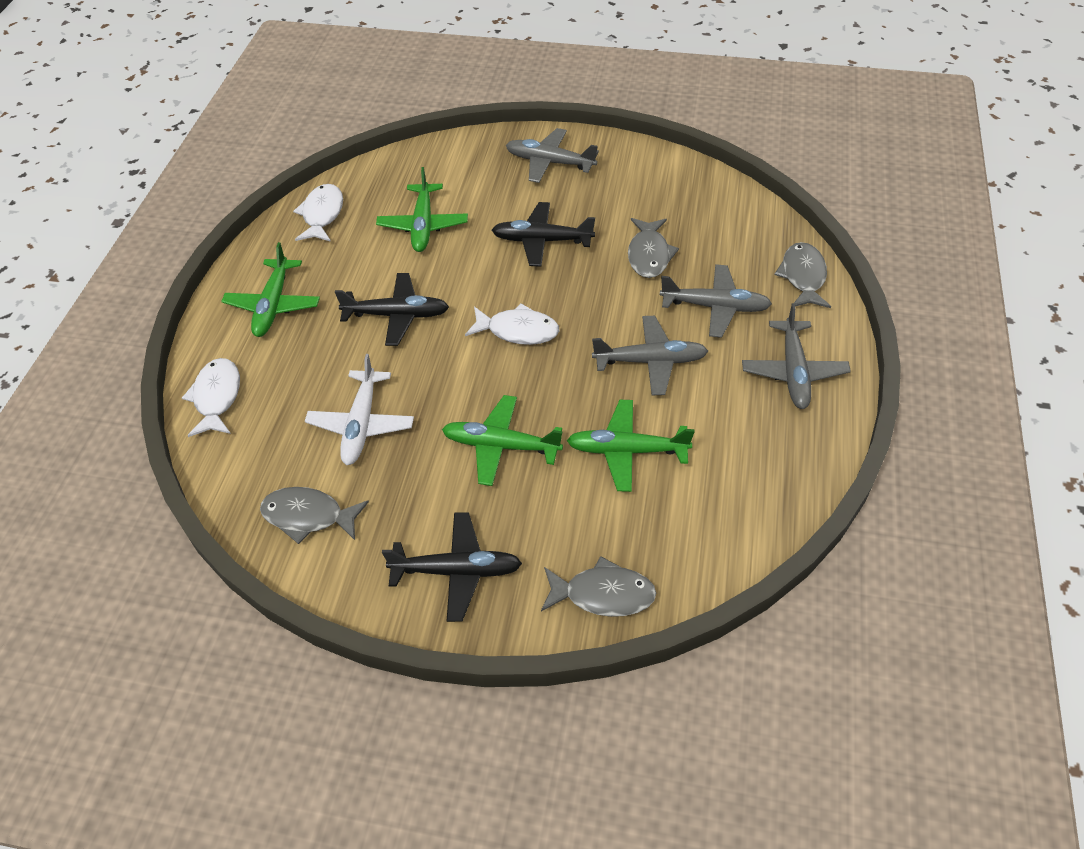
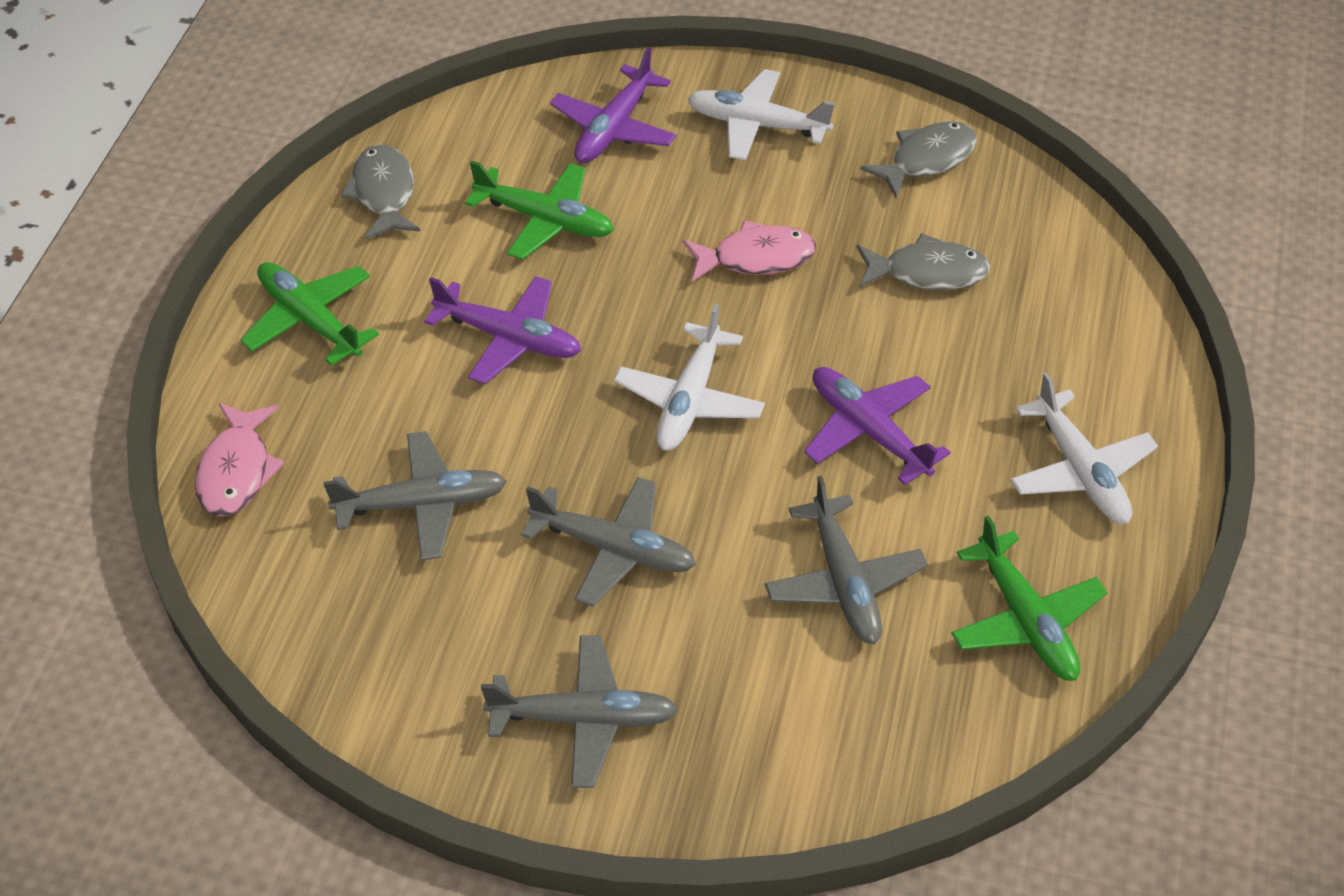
black plane: 3 -> 0
green plane: 4 -> 3
grey fish: 4 -> 3
pink fish: 0 -> 2
purple plane: 0 -> 3
white fish: 3 -> 0
white plane: 1 -> 3

